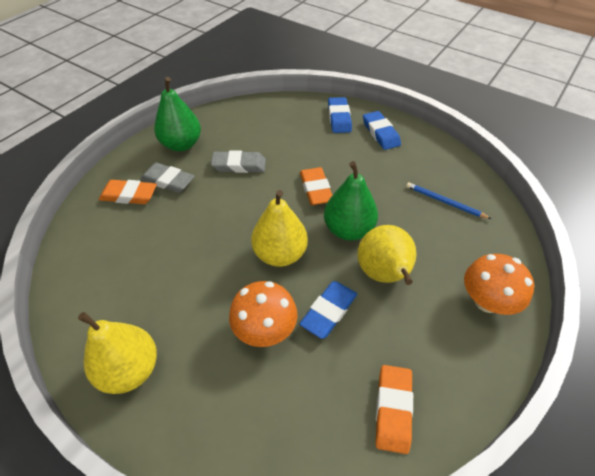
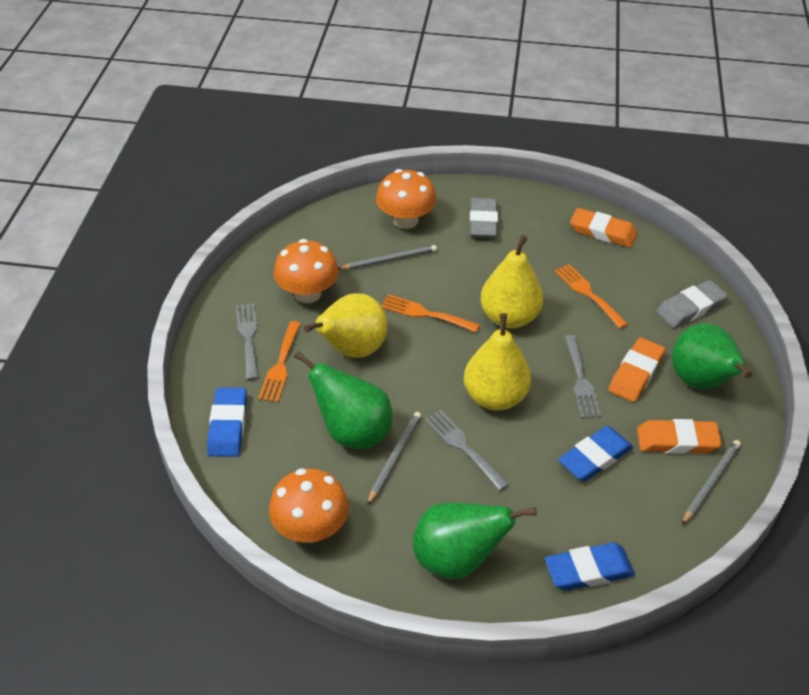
blue pencil: 1 -> 0
green pear: 2 -> 3
grey fork: 0 -> 3
grey pencil: 0 -> 3
orange fork: 0 -> 3
orange mushroom: 2 -> 3

